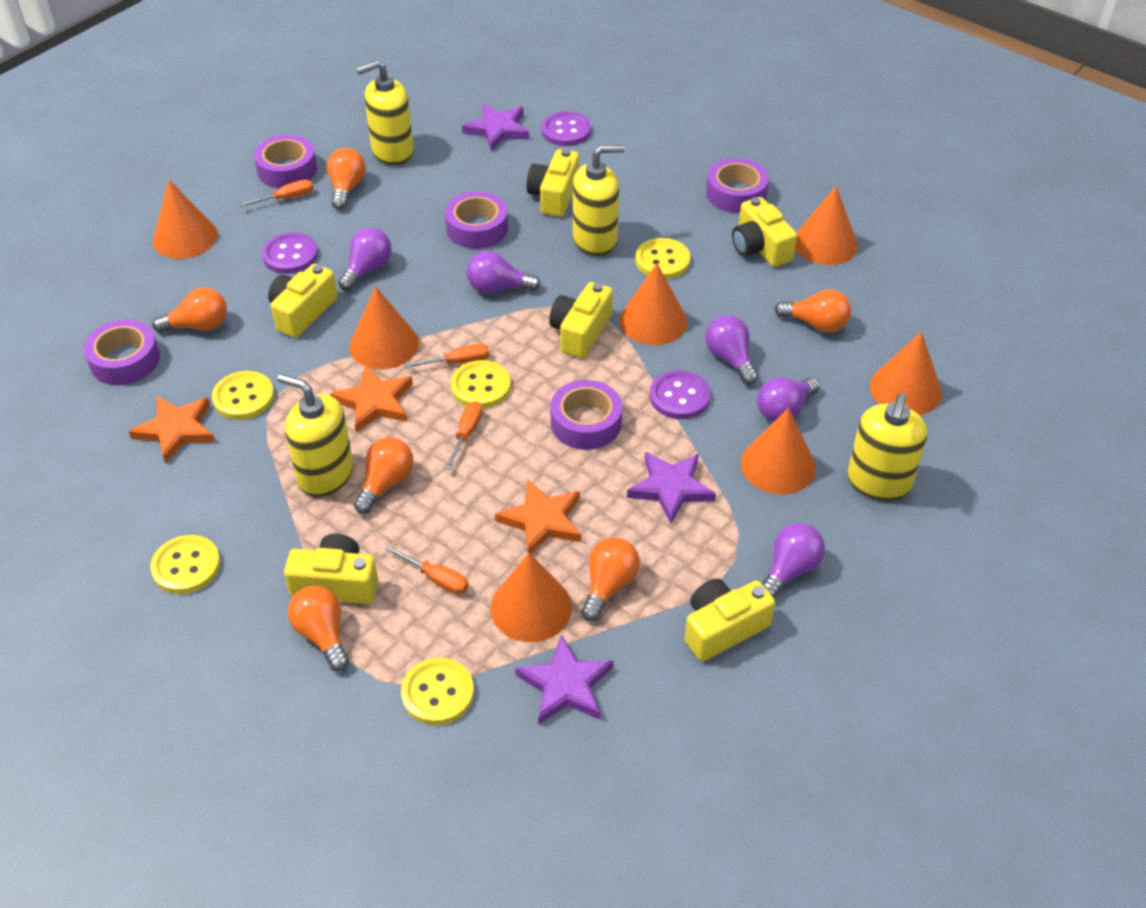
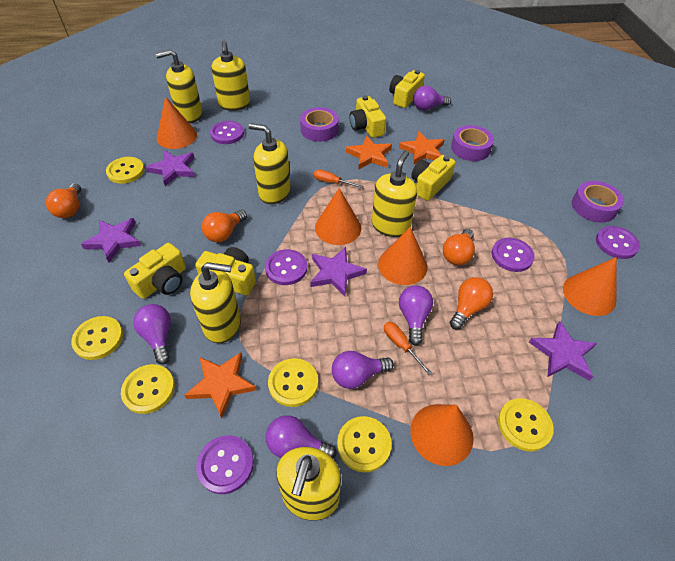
orange cone: 7 -> 5
orange light bulb: 6 -> 4
orange screwdriver: 4 -> 2
purple button: 3 -> 5
purple star: 3 -> 4
purple tape: 5 -> 3
yellow button: 5 -> 6
yellow camera: 6 -> 5
yellow soap dispenser: 4 -> 6

